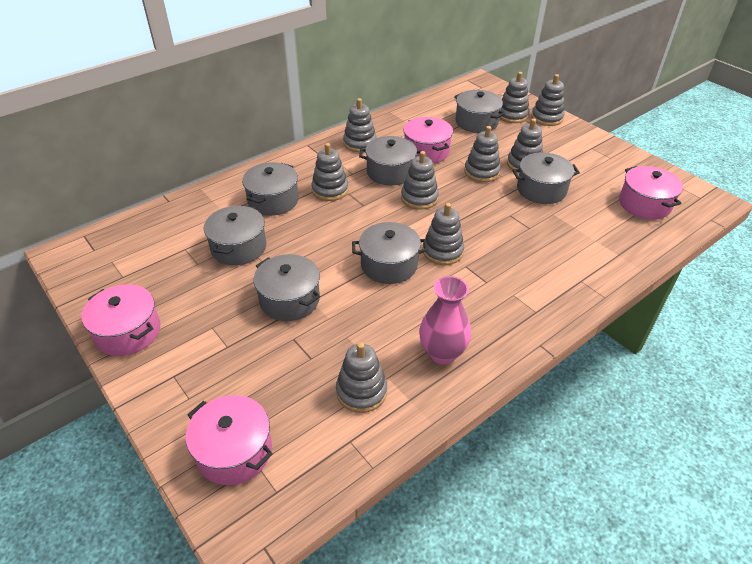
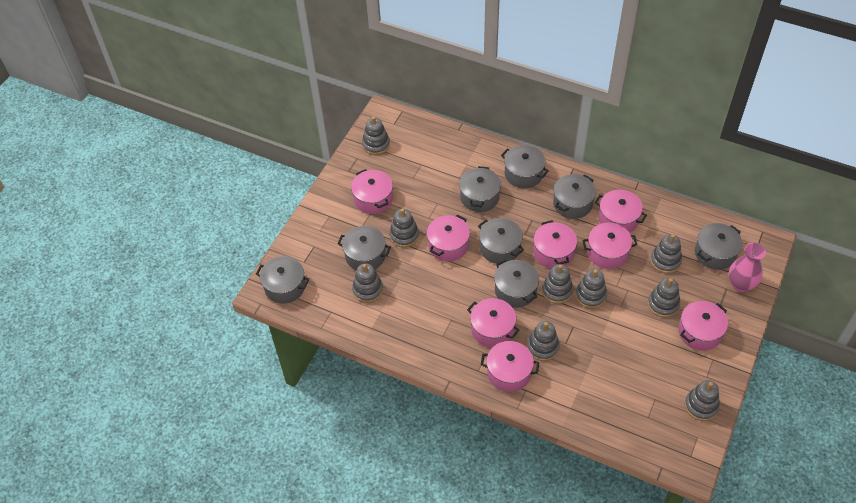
grey pot: 7 -> 8
pink pot: 4 -> 8

